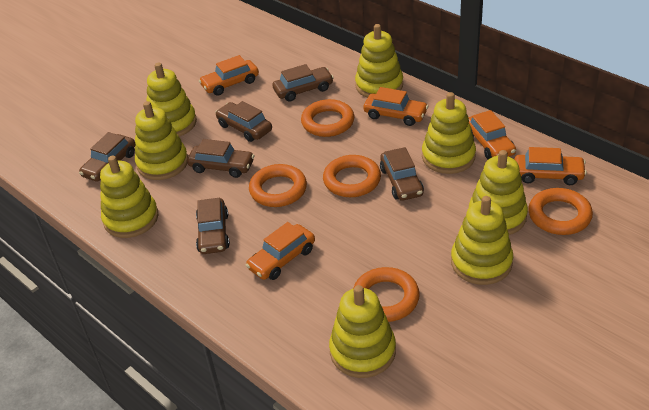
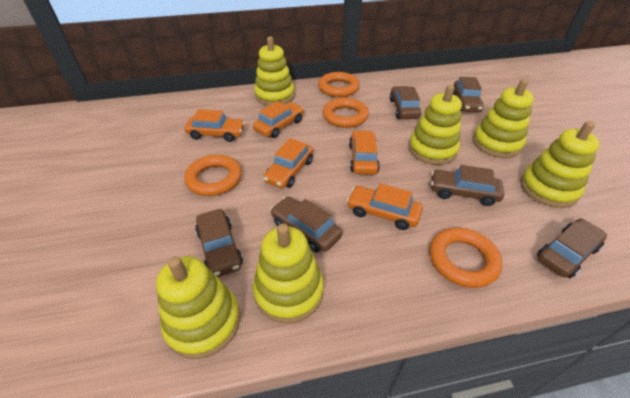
orange ring: 5 -> 4
yellow stacking toy: 8 -> 6

